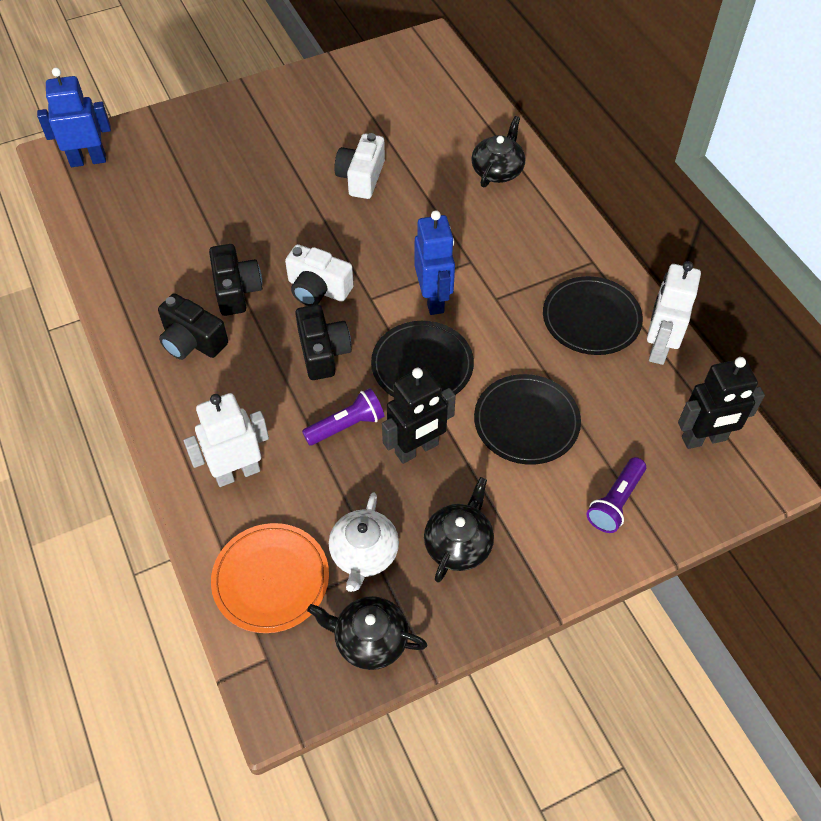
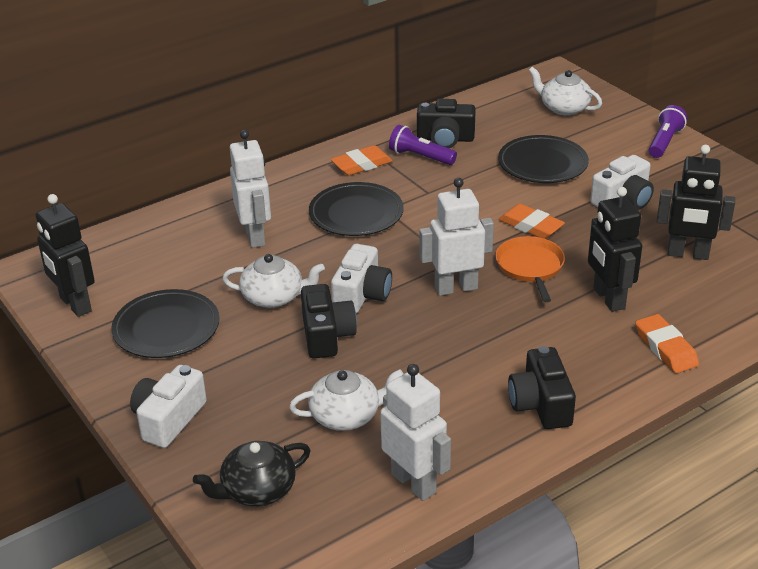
black robot: 2 -> 3
black teapot: 3 -> 1
blue robot: 2 -> 0
orange eraser: 0 -> 3
orange pan: 0 -> 1
orange plate: 1 -> 0
white camera: 2 -> 3
white robot: 2 -> 3
white teapot: 1 -> 3

